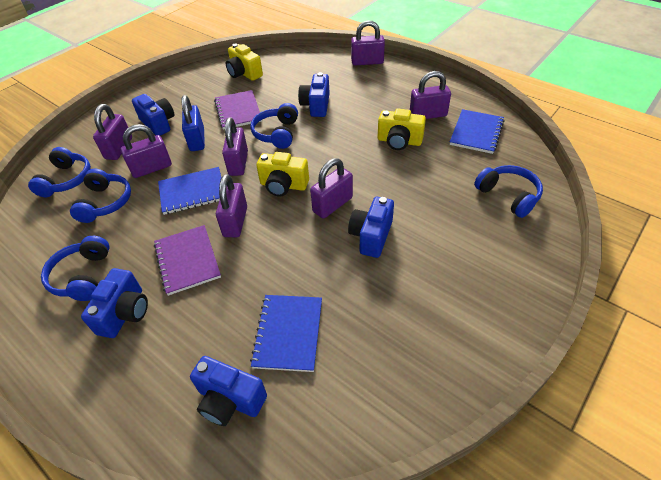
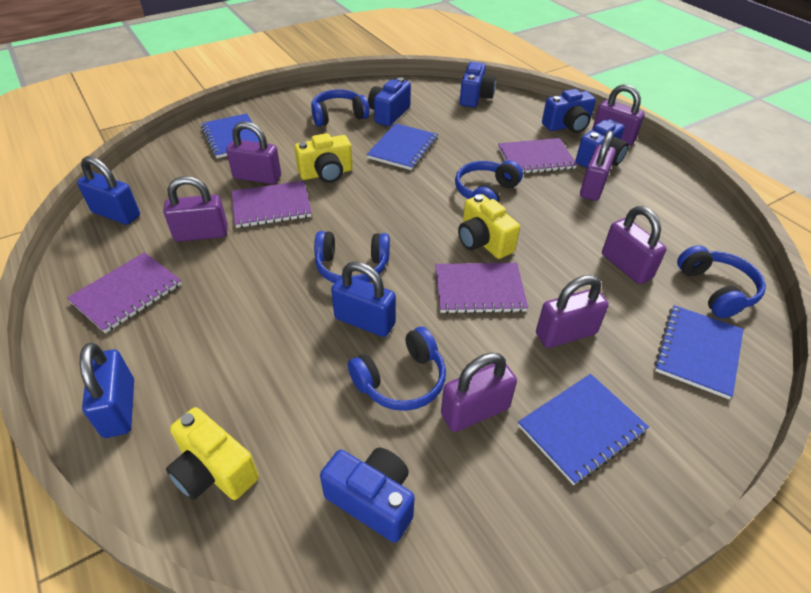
blue notebook: 3 -> 4
blue padlock: 1 -> 3
purple notebook: 2 -> 4

